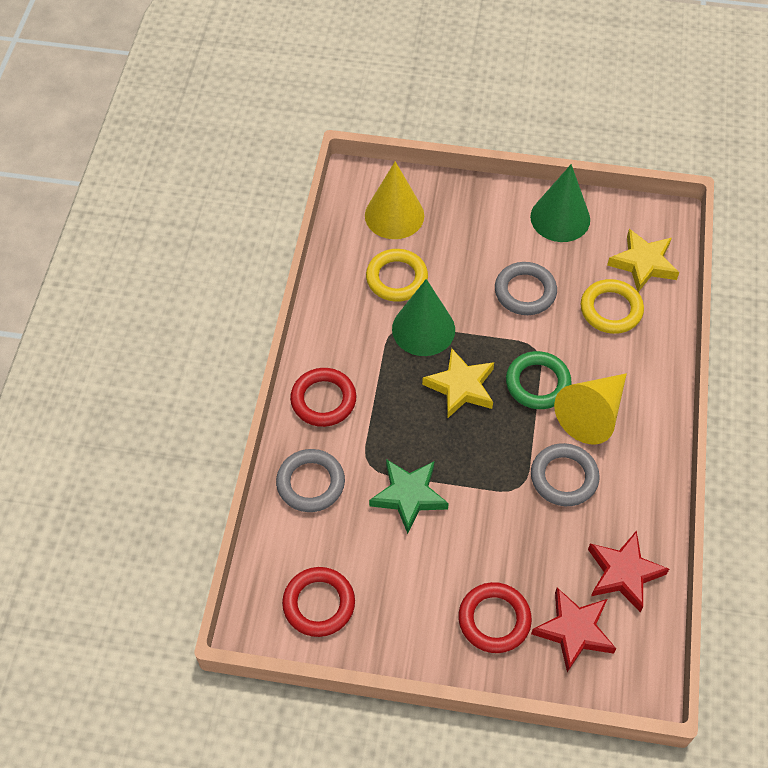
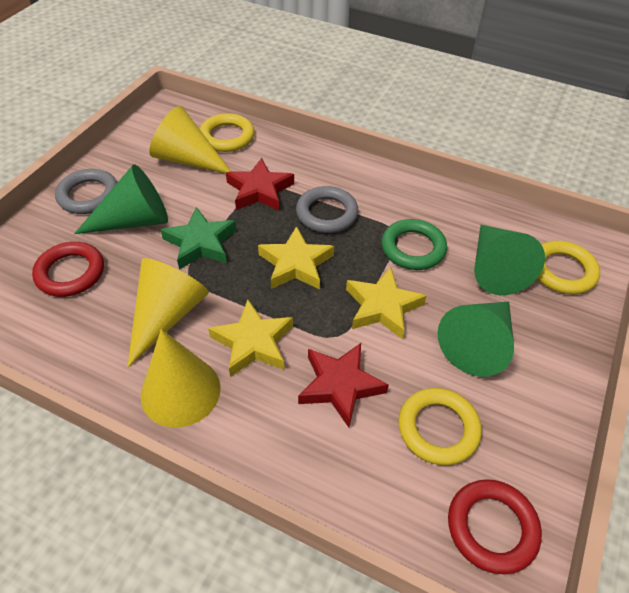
green cone: 2 -> 3
grey ring: 3 -> 2
red ring: 3 -> 2
yellow cone: 2 -> 3
yellow ring: 2 -> 3
yellow star: 2 -> 3

